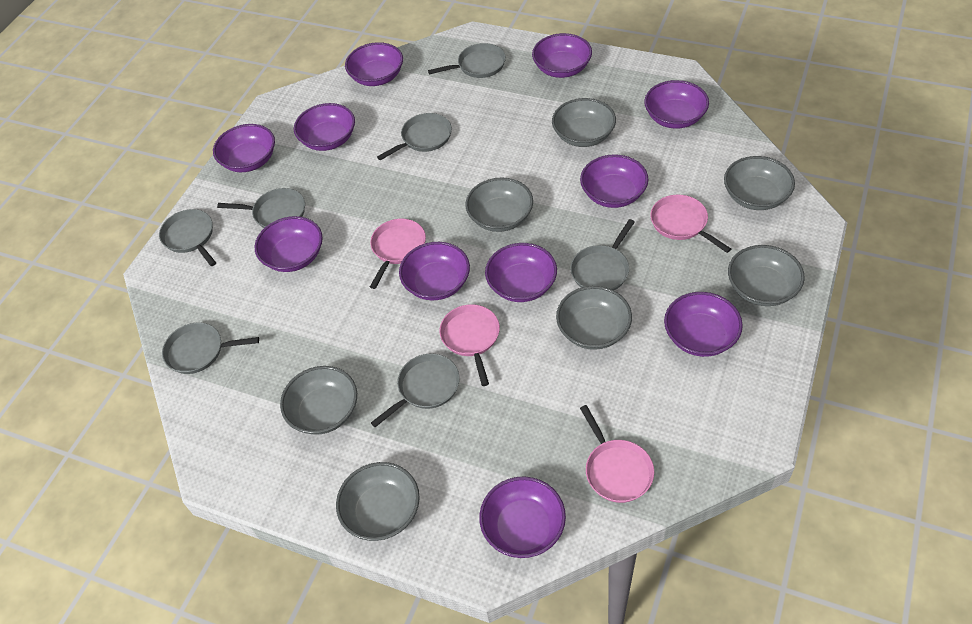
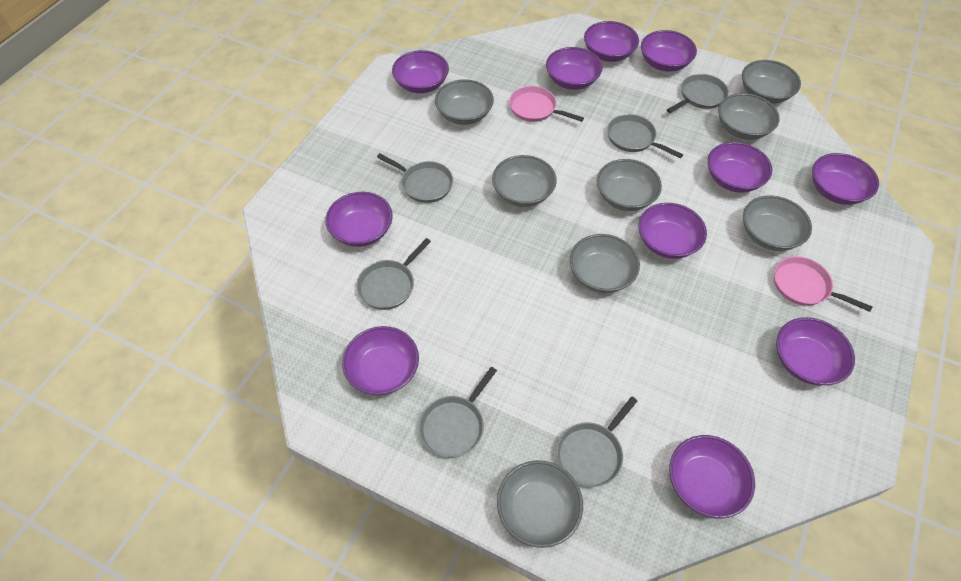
grey bowl: 7 -> 8
grey pan: 7 -> 6
pink pan: 4 -> 2

